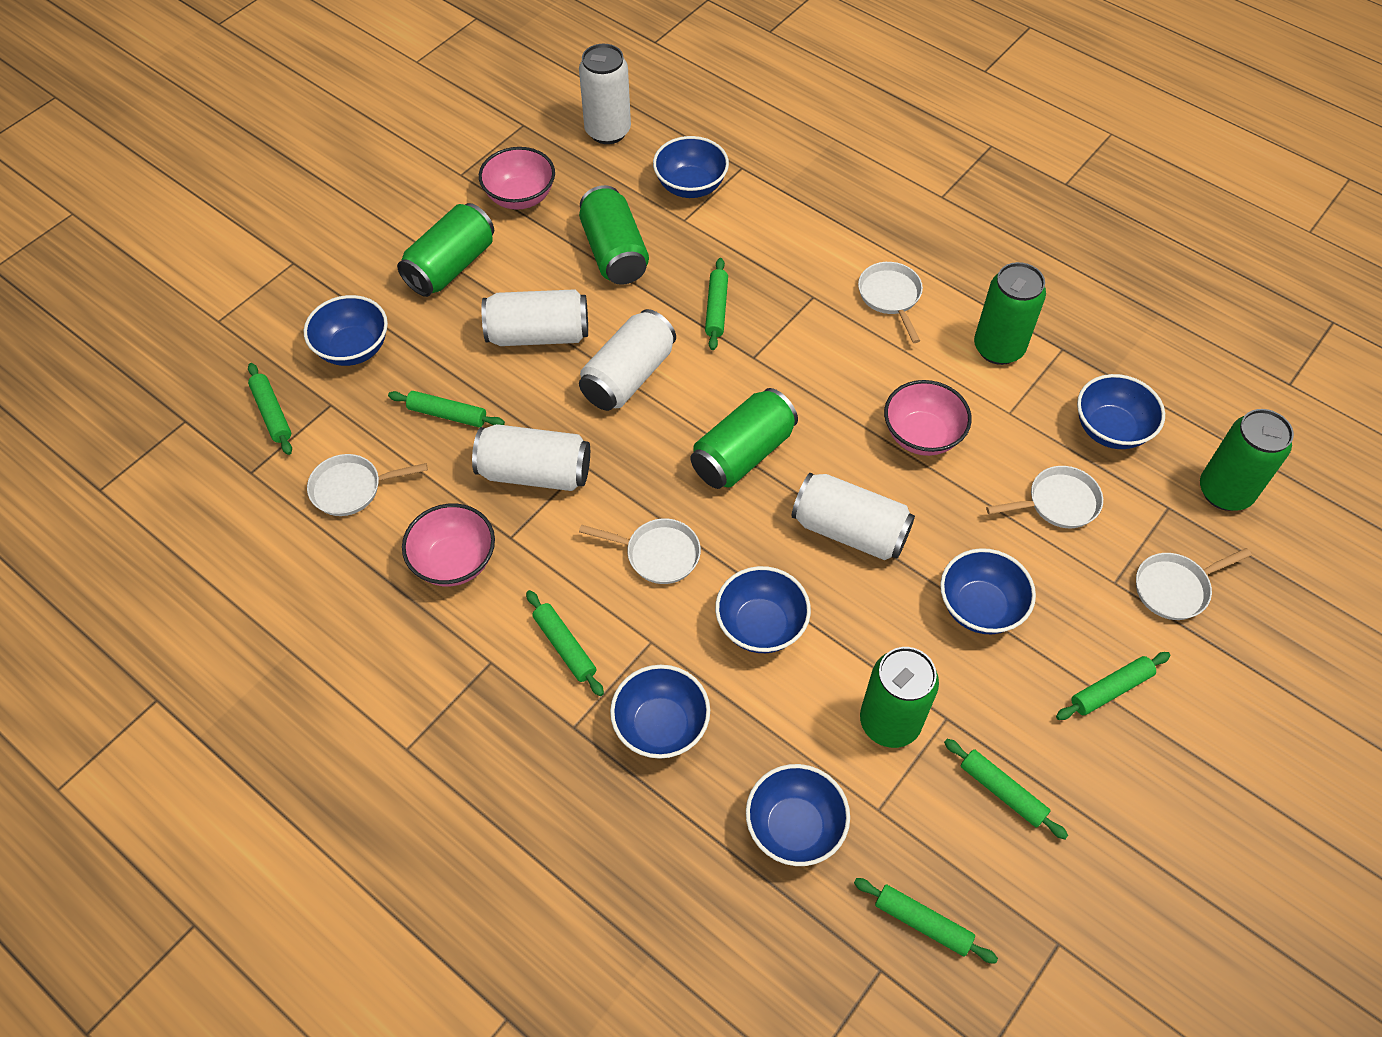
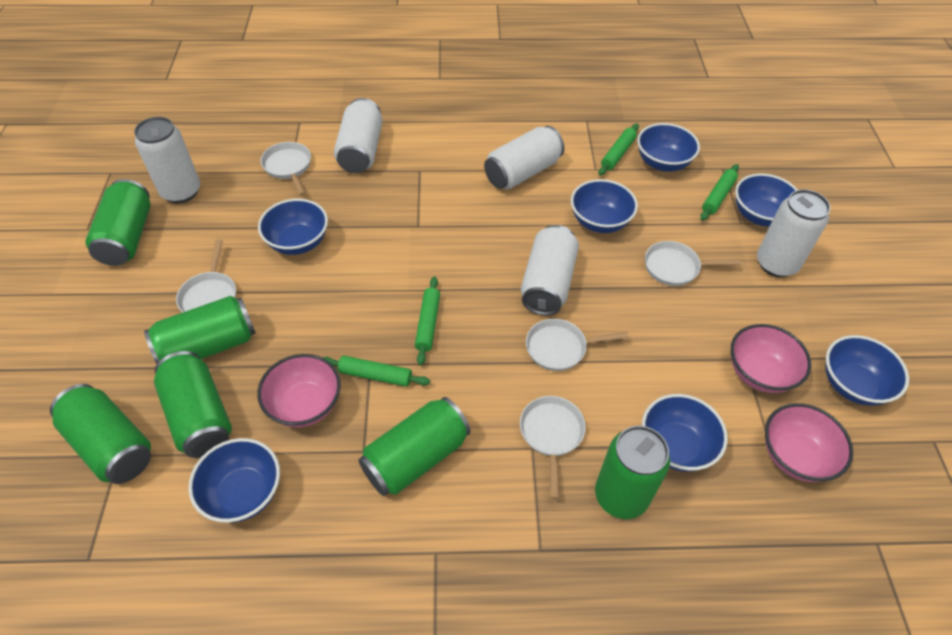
green rolling pin: 7 -> 4

